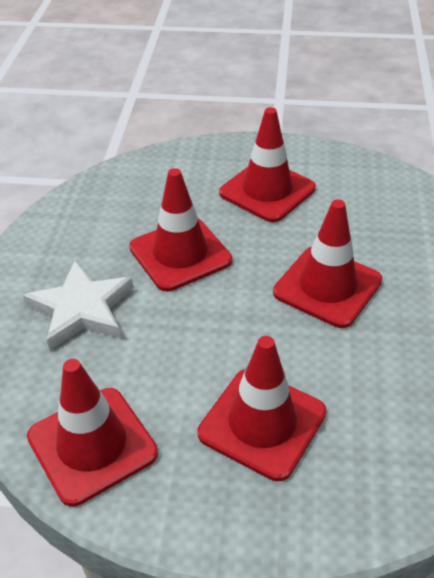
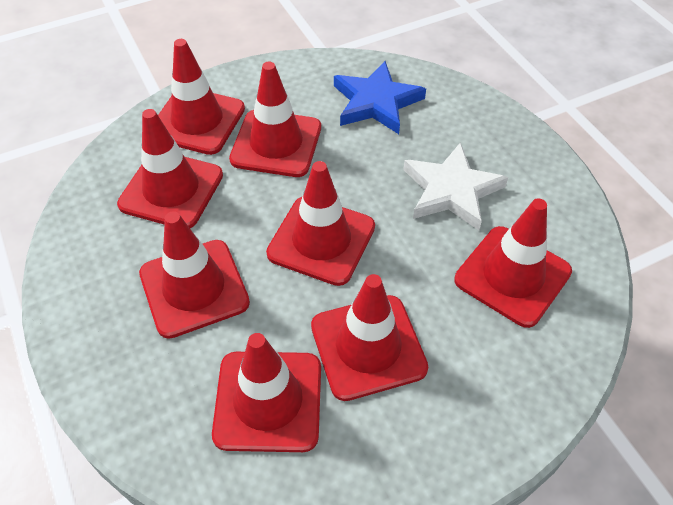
blue star: 0 -> 1
red traffic cone: 5 -> 8

